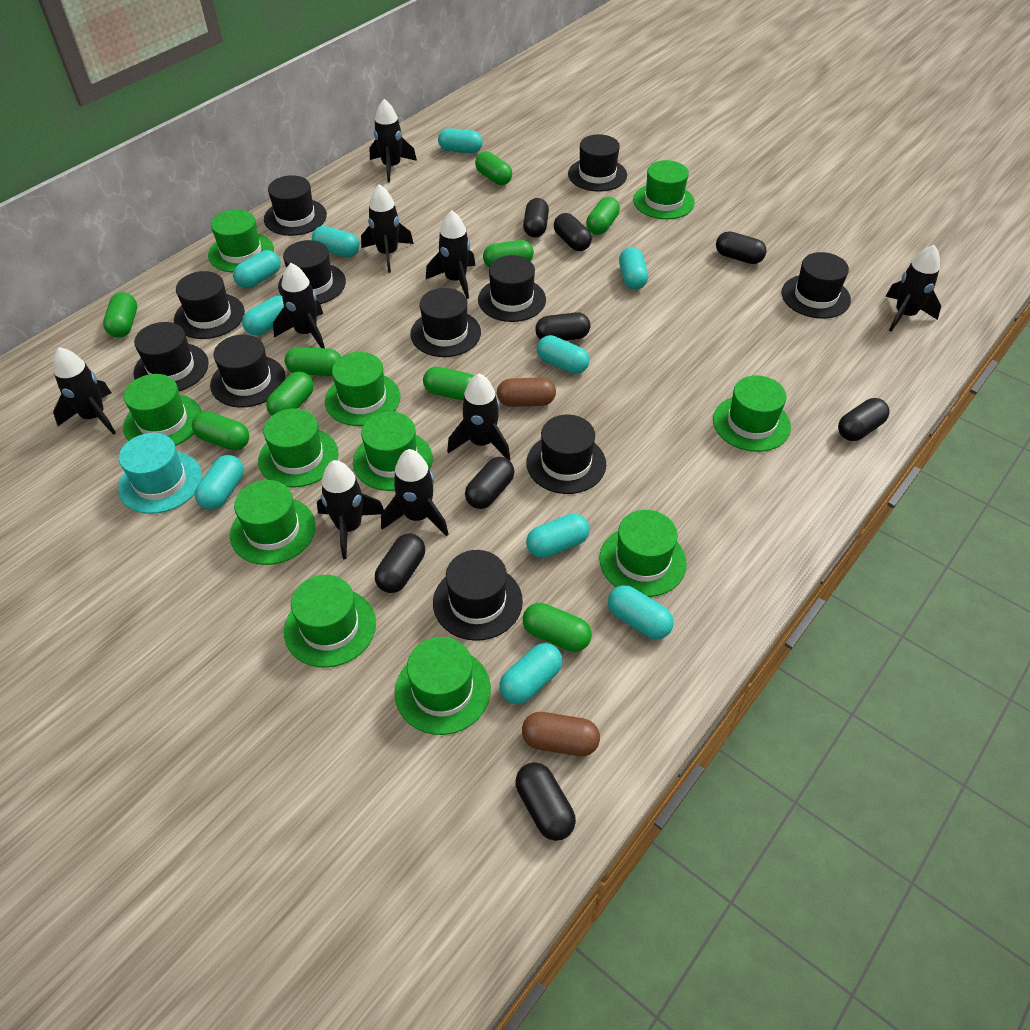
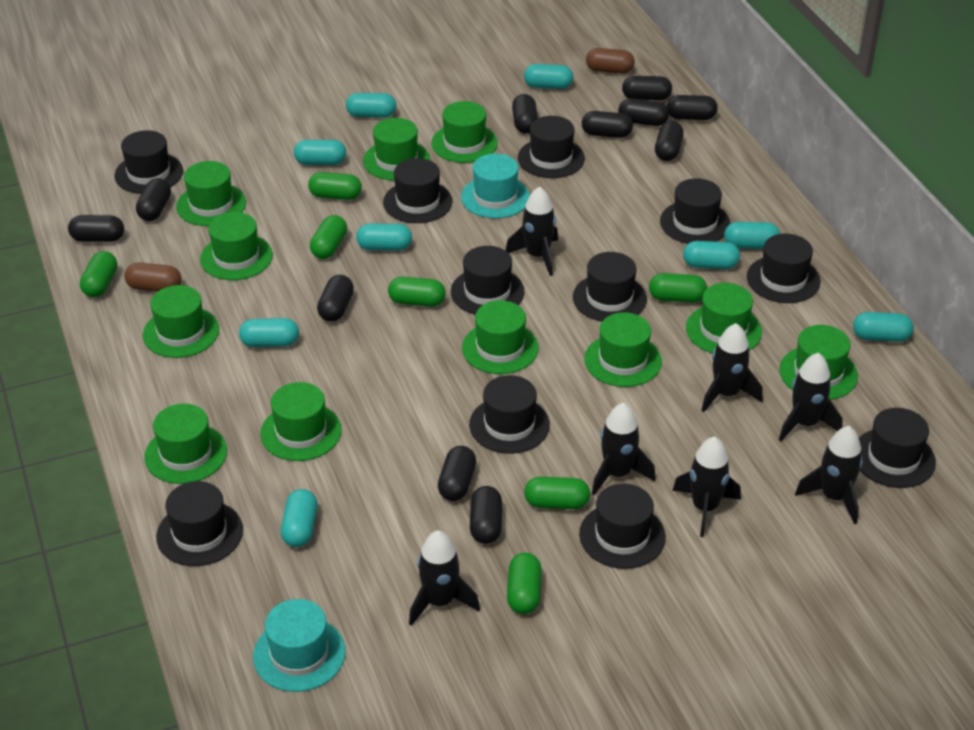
black capsule: 8 -> 11
black rocket: 9 -> 7
green capsule: 9 -> 7
turquoise capsule: 10 -> 9
turquoise hat: 1 -> 2

